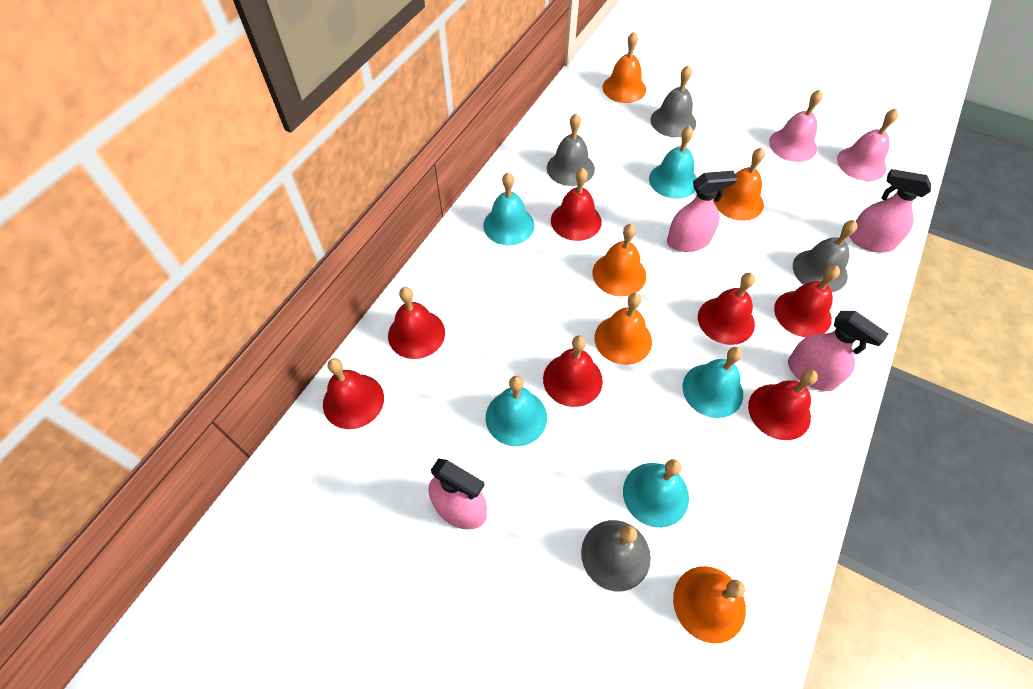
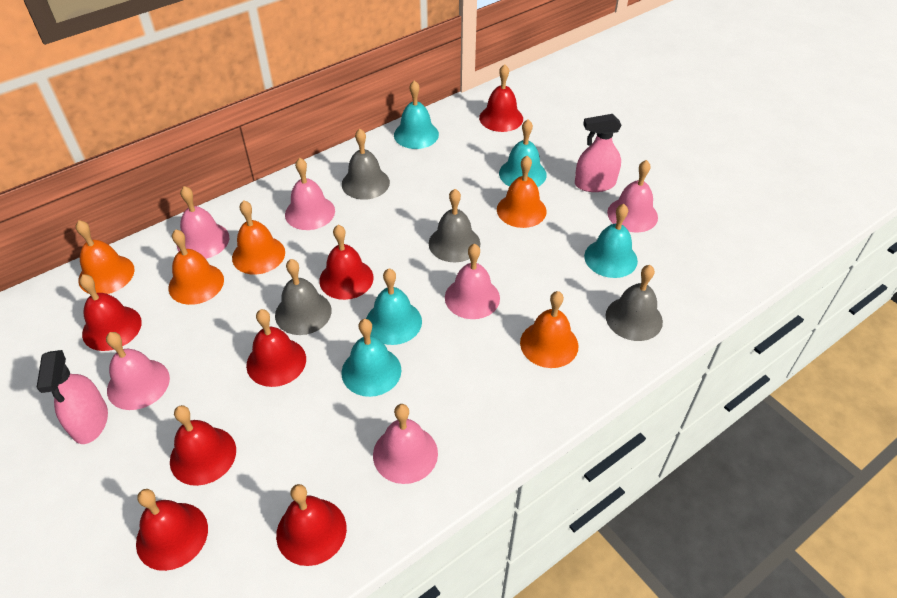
pink bell: 2 -> 6
pink spray bottle: 4 -> 2

